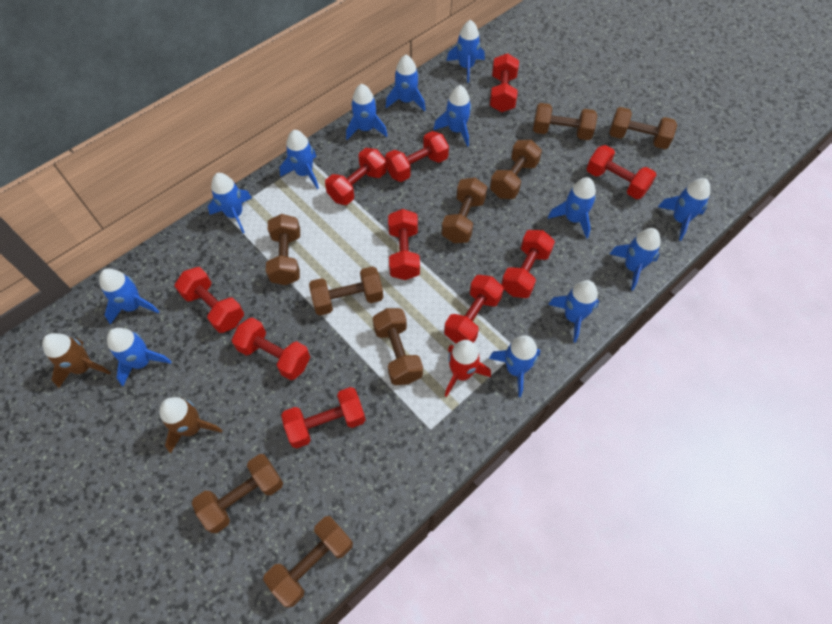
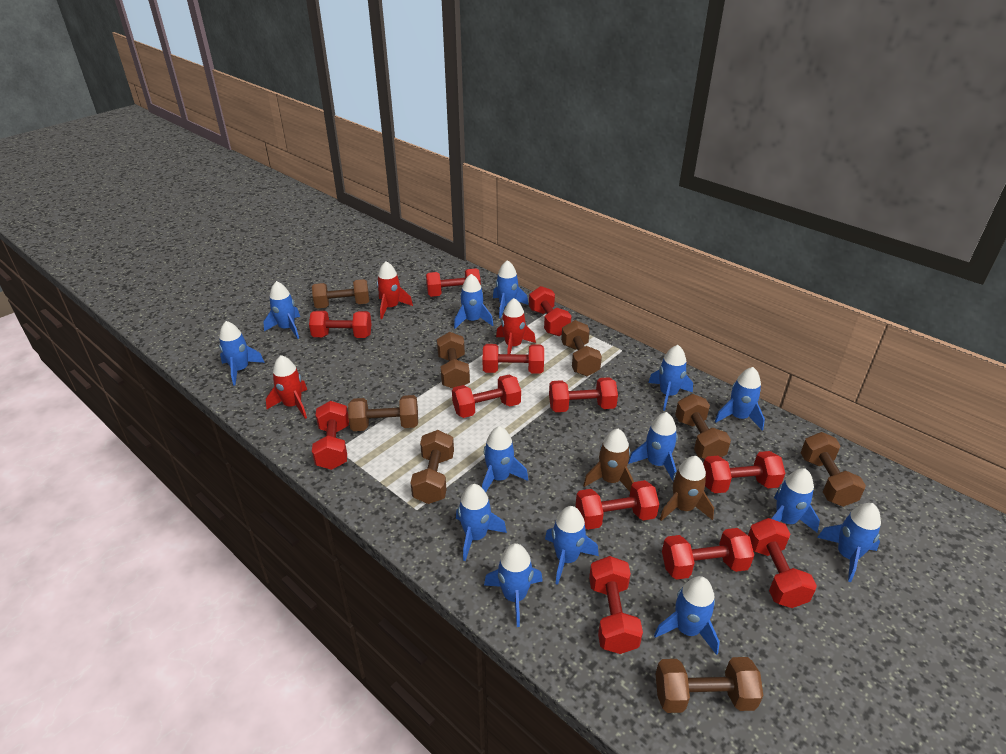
blue rocket: 13 -> 14
brown dumbbell: 9 -> 8
red dumbbell: 10 -> 12
red rocket: 1 -> 3

